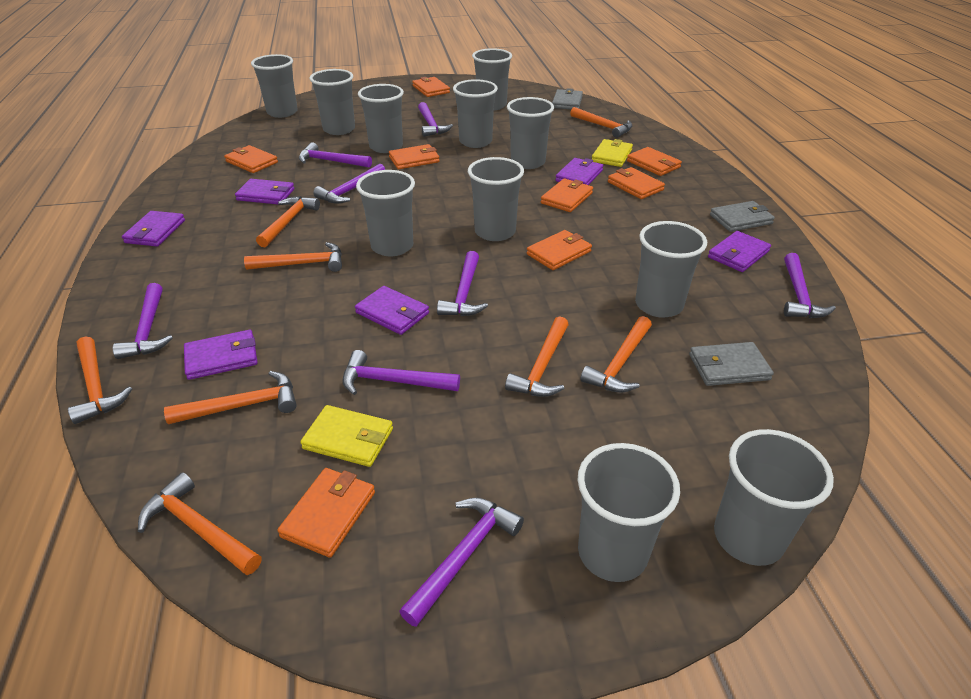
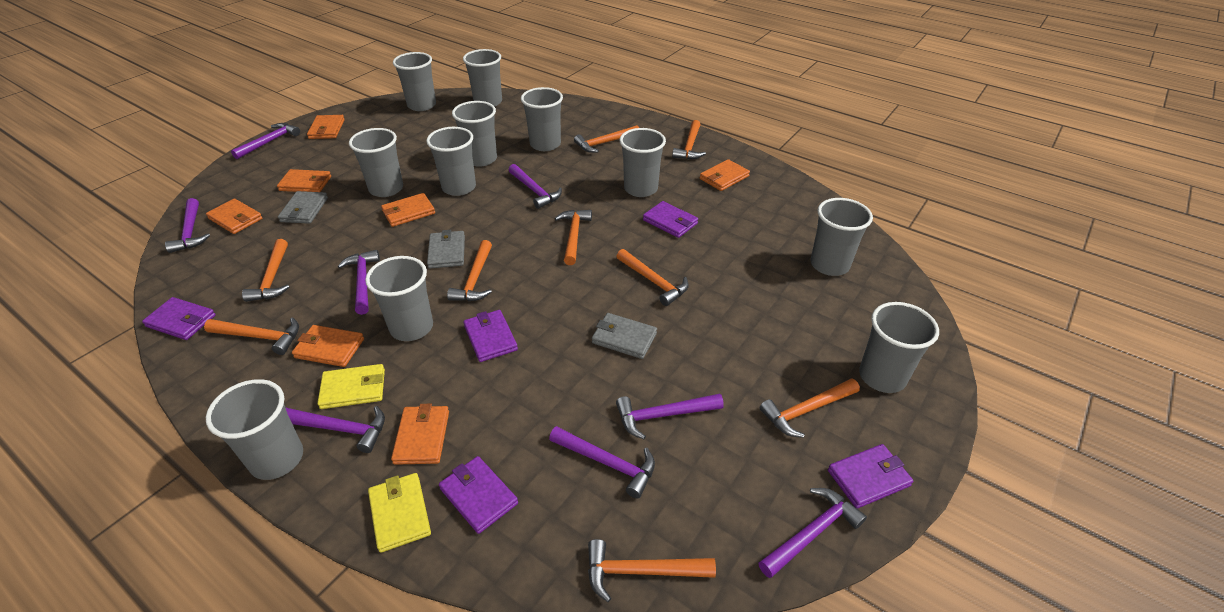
orange hammer: 8 -> 9
orange wallet: 8 -> 7
purple wallet: 6 -> 5

